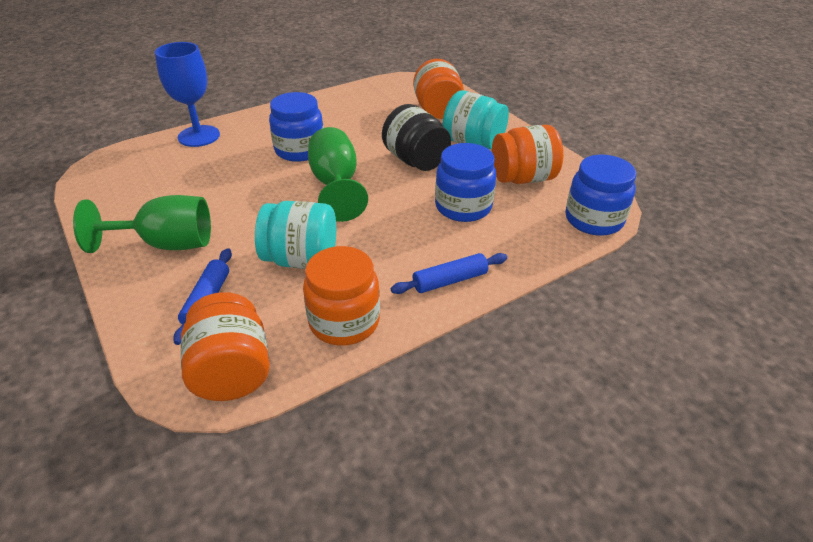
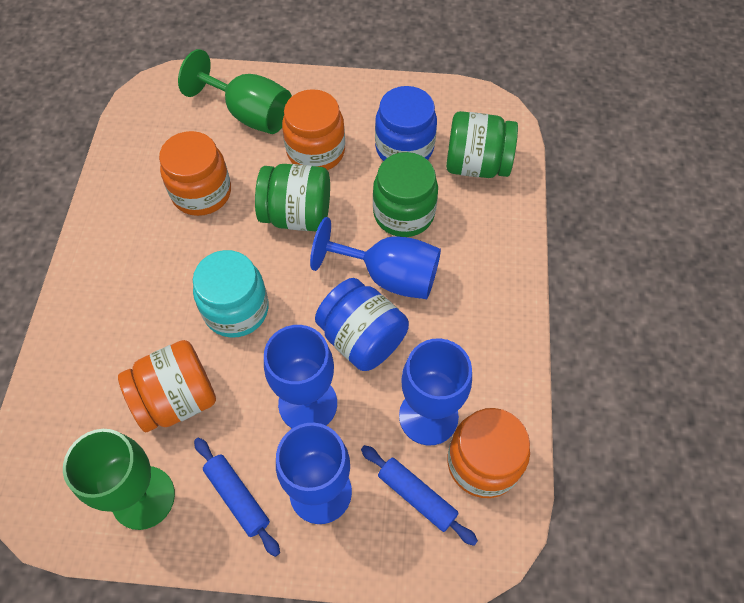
black jar: 1 -> 0
blue goblet: 1 -> 4
blue jar: 3 -> 2
green jar: 0 -> 3
turquoise jar: 2 -> 1

